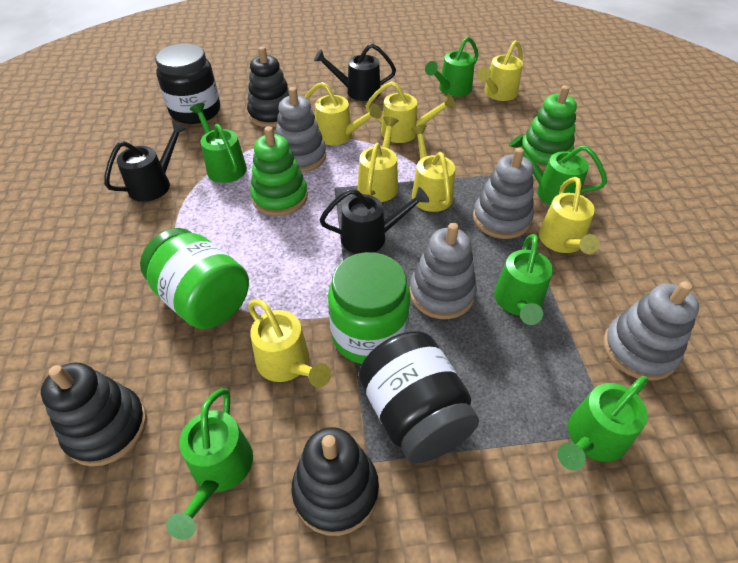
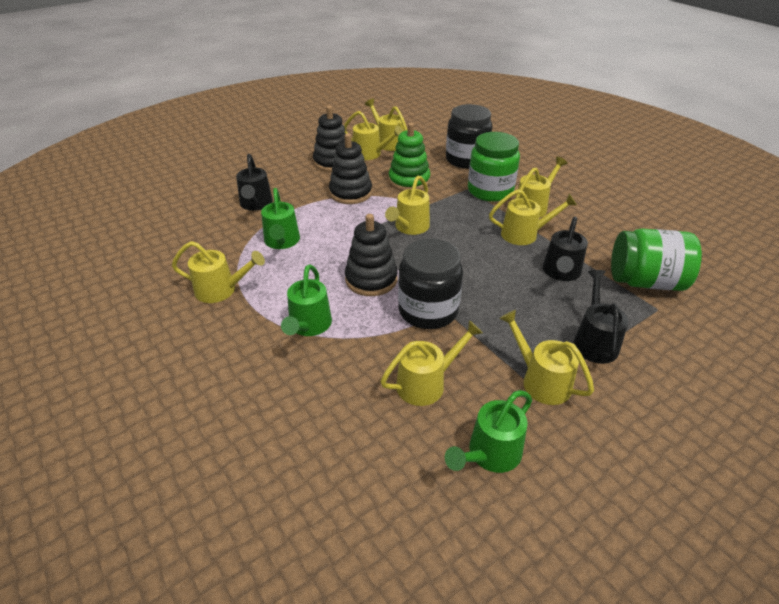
green stacking toy: 2 -> 1
green watering can: 6 -> 3
grey stacking toy: 4 -> 0
yellow watering can: 7 -> 8

